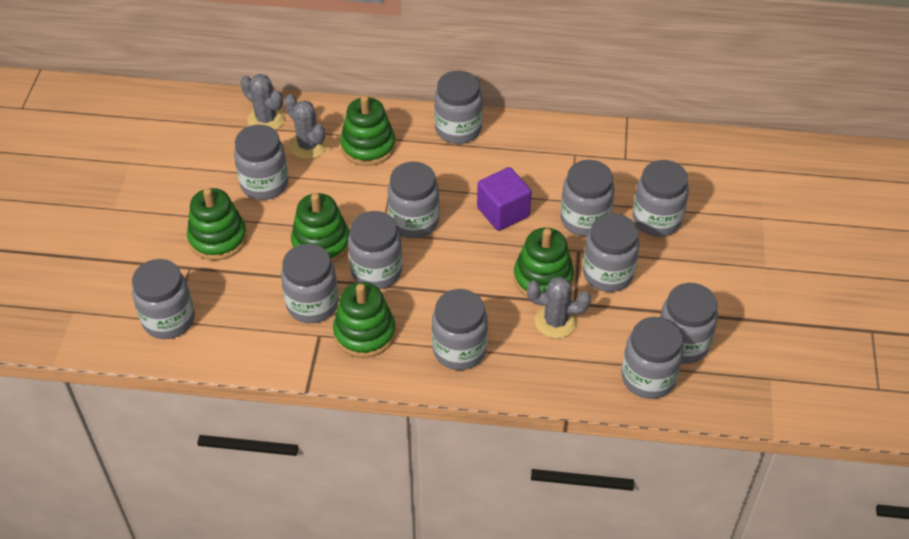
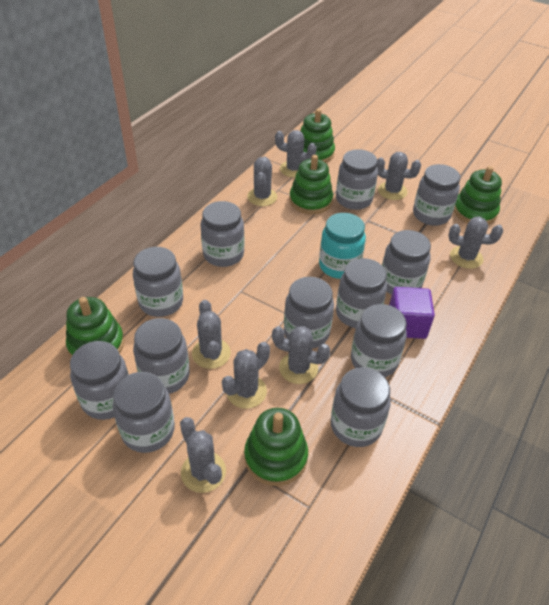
grey cactus: 3 -> 8
turquoise jar: 0 -> 1

